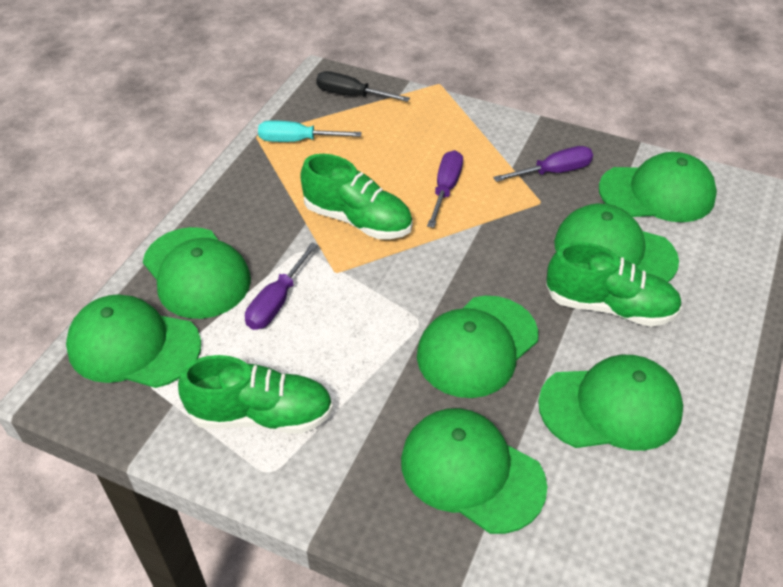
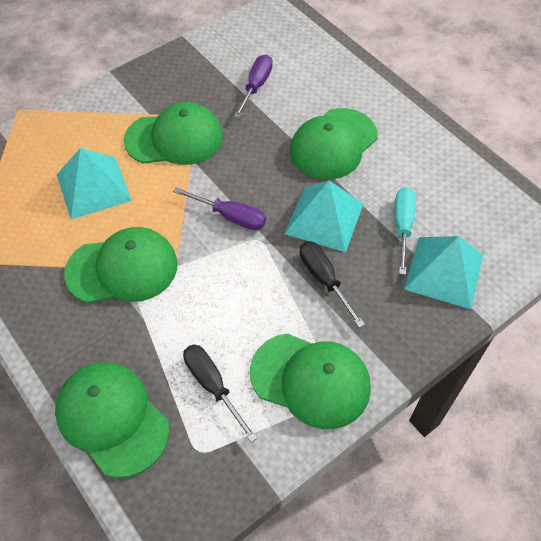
black screwdriver: 1 -> 2
green cap: 7 -> 5
green shoe: 3 -> 0
purple screwdriver: 3 -> 2
turquoise pyramid: 0 -> 3

